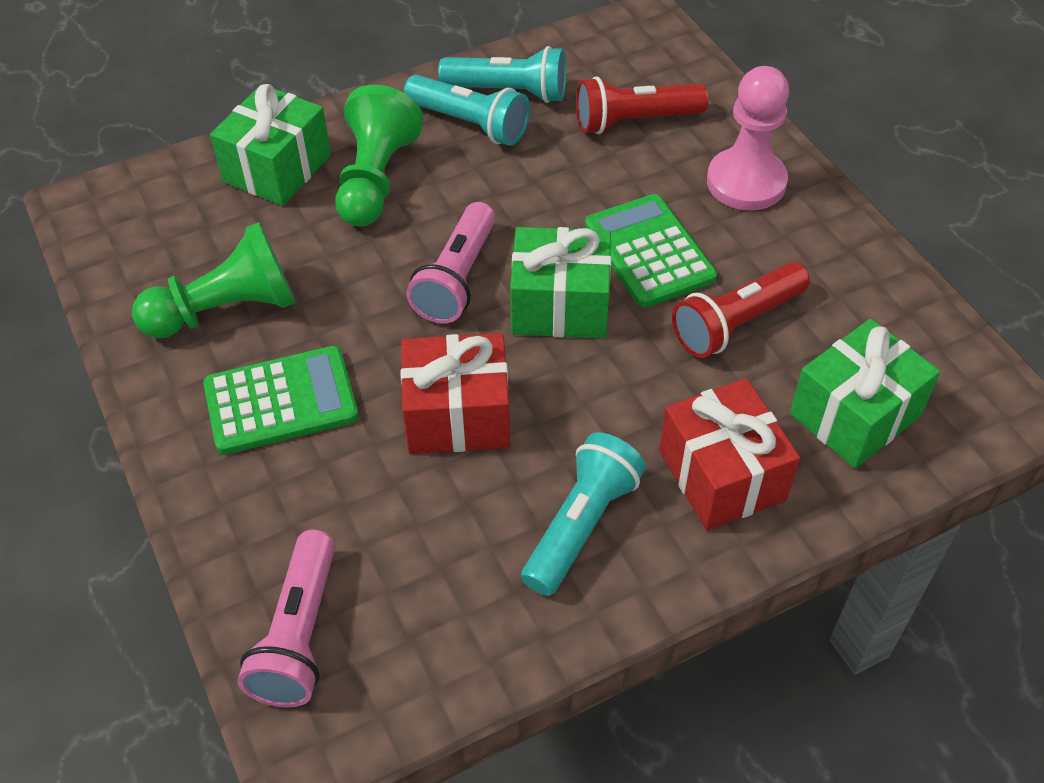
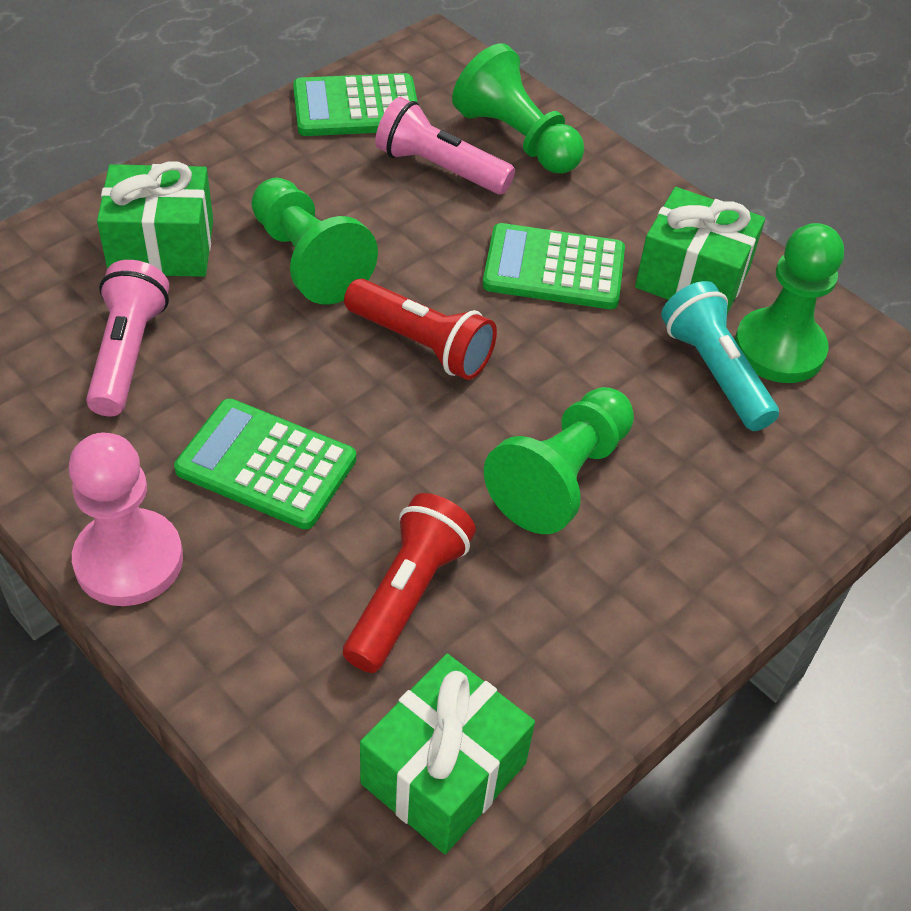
green calculator: 2 -> 3
green pawn: 2 -> 4
red gift: 2 -> 0
turquoise flashlight: 3 -> 1

